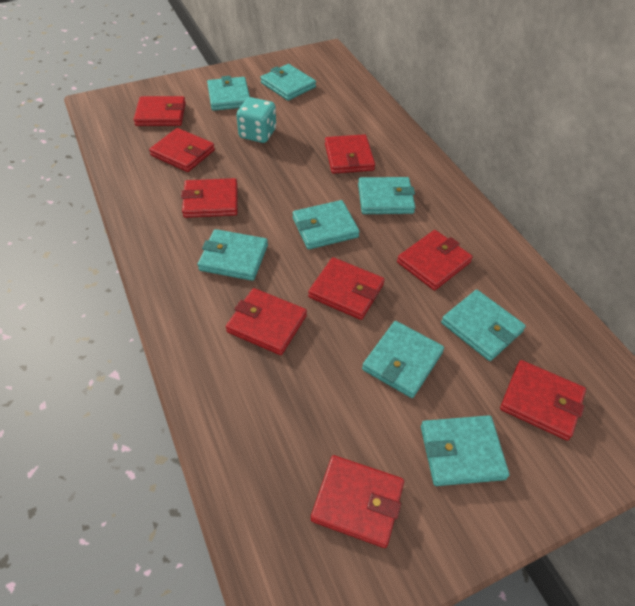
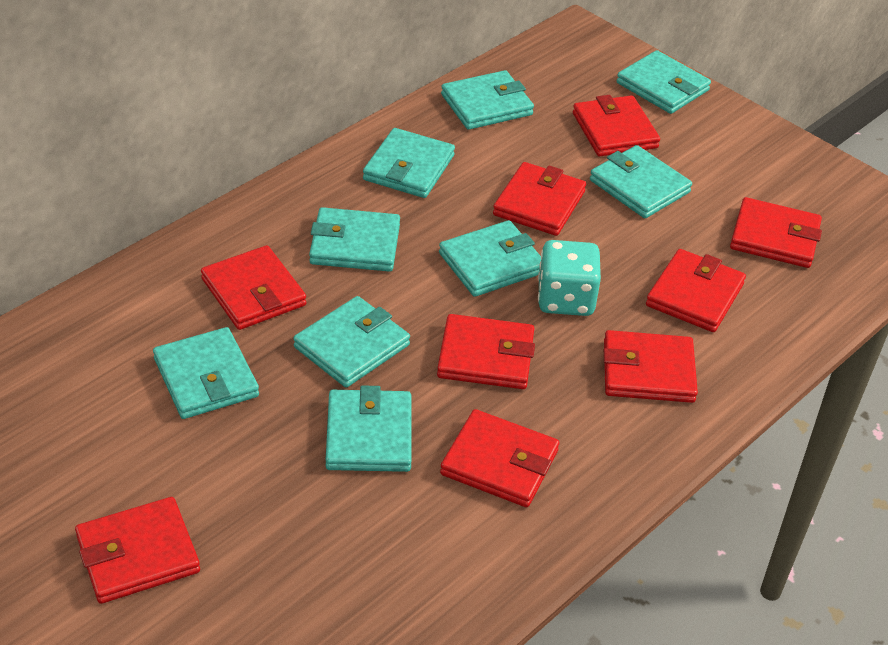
turquoise wallet: 8 -> 9

